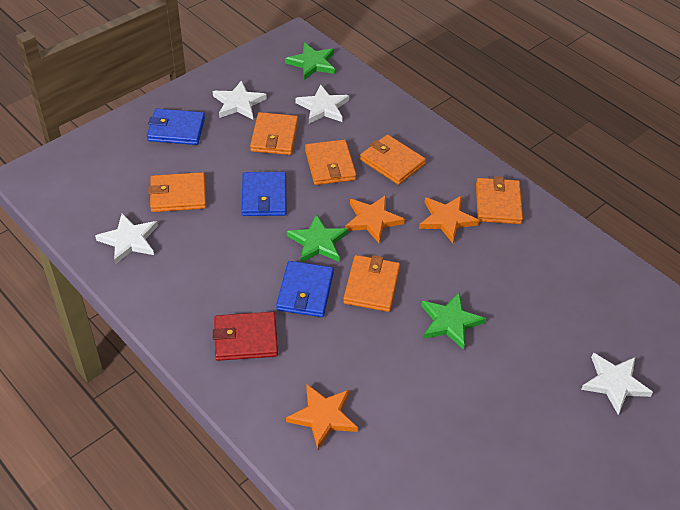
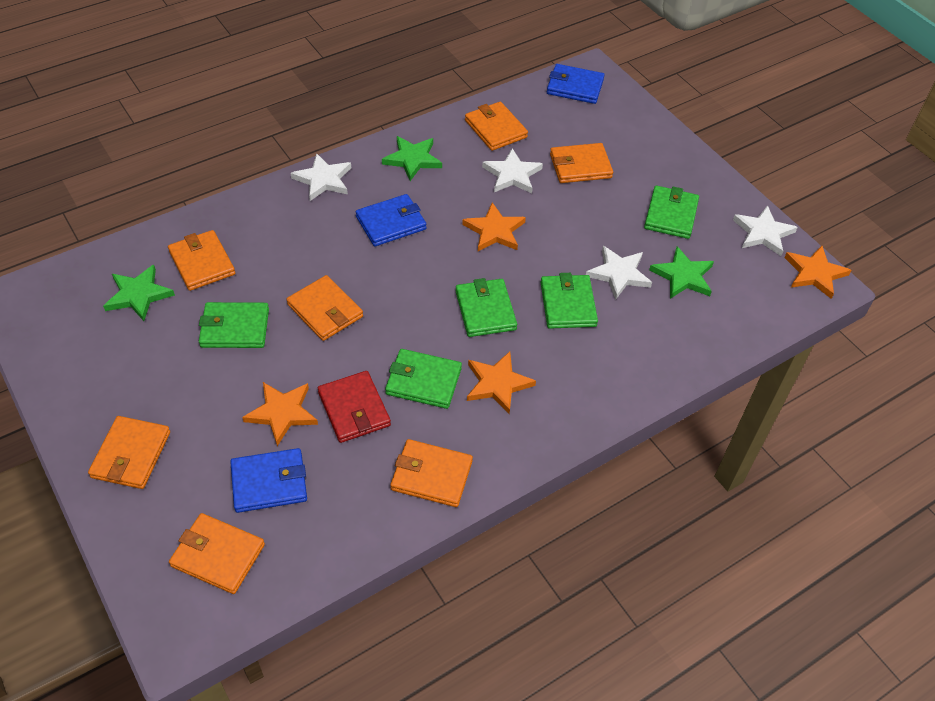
green wallet: 0 -> 5
orange star: 3 -> 4
orange wallet: 6 -> 7

